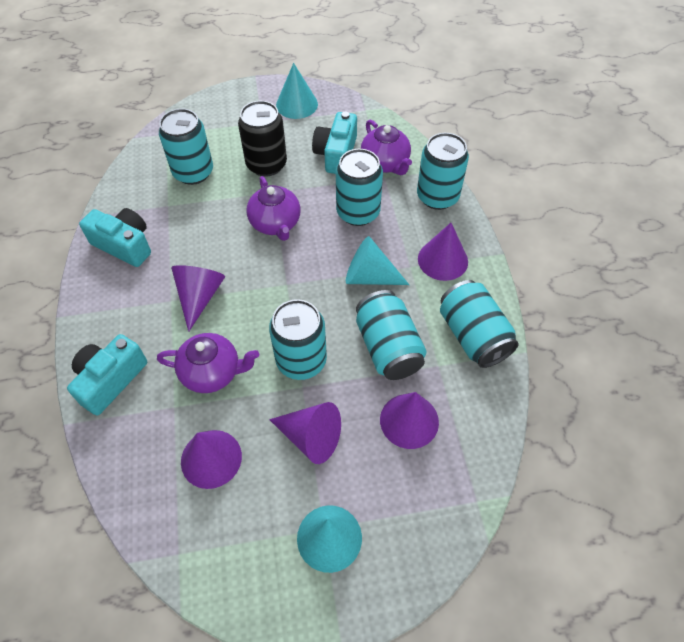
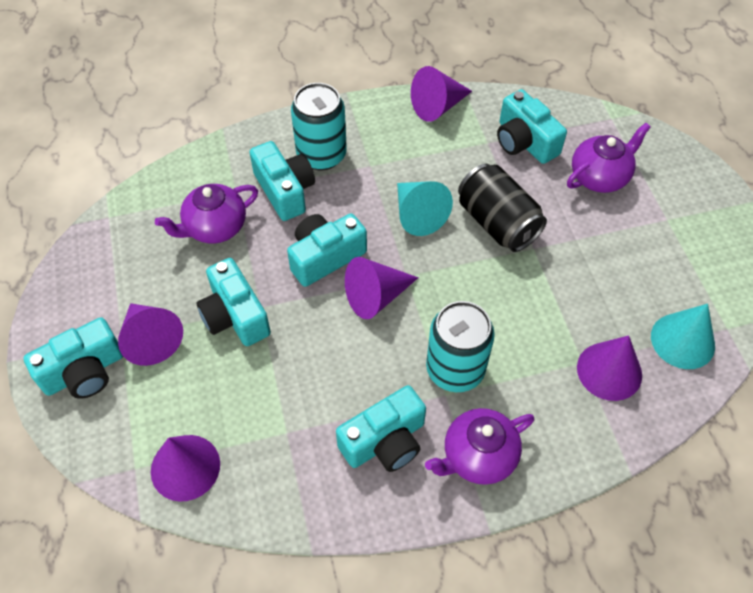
turquoise camera: 3 -> 6
turquoise can: 6 -> 2
turquoise cone: 3 -> 2

